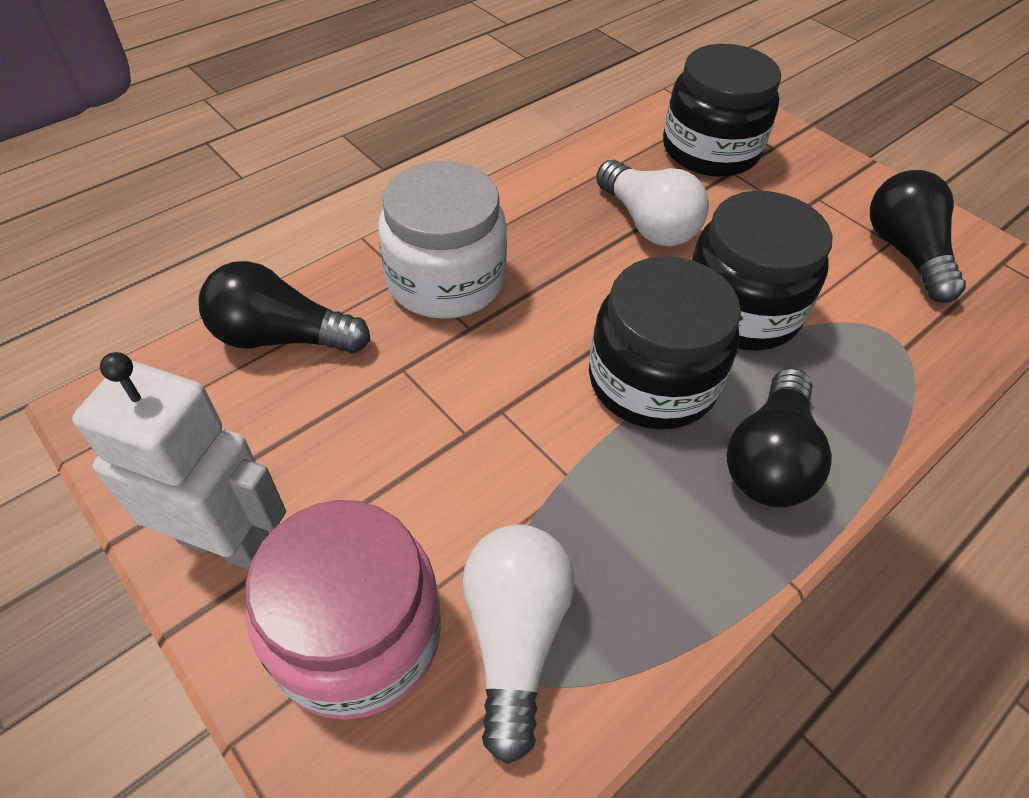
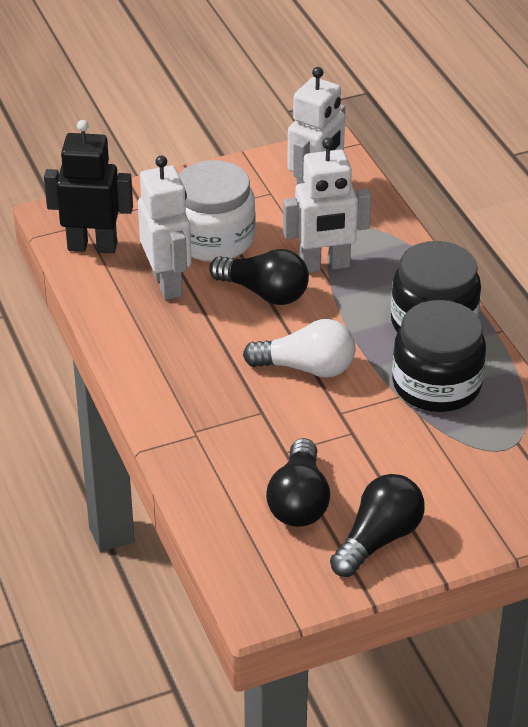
black jar: 3 -> 2
black robot: 0 -> 1
pink jar: 1 -> 0
white light bulb: 2 -> 1
white robot: 1 -> 3

